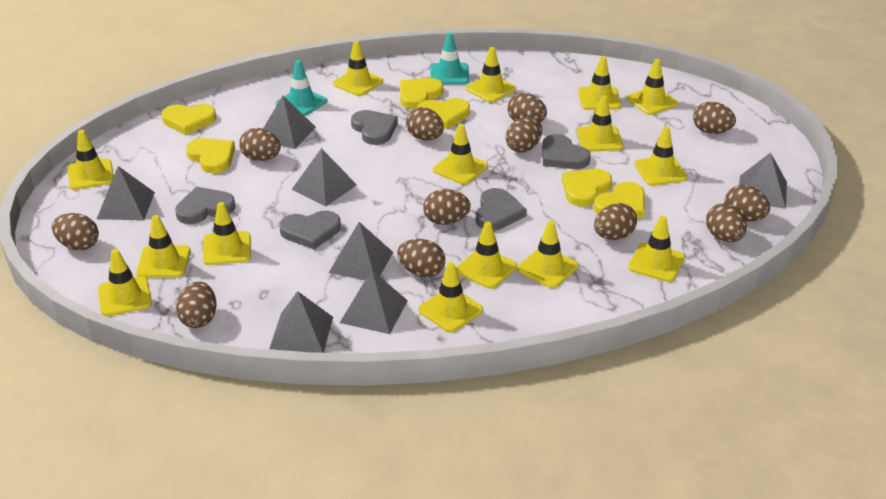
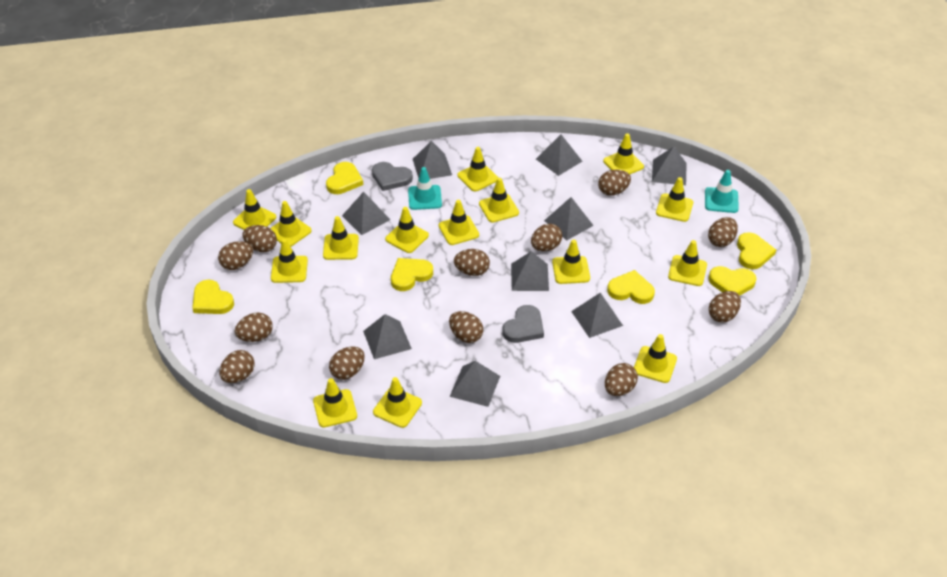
grey heart: 5 -> 2
grey pyramid: 7 -> 9

